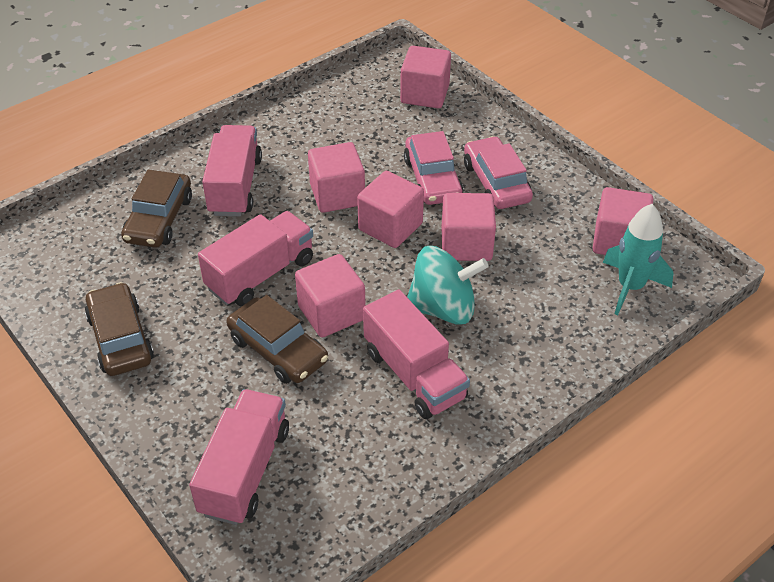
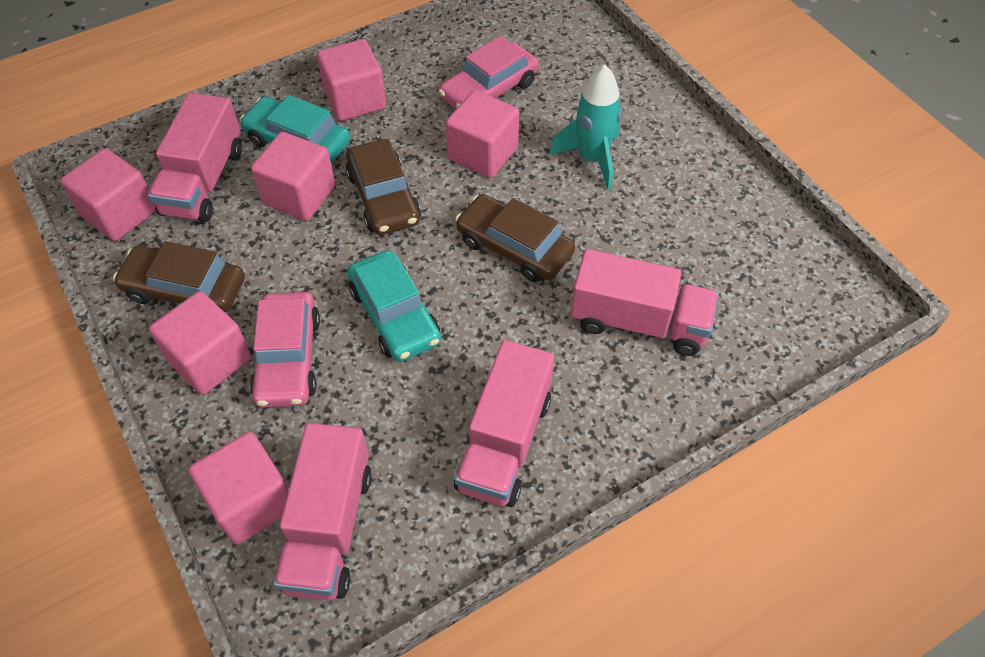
turquoise car: 0 -> 2
turquoise spinning top: 1 -> 0

